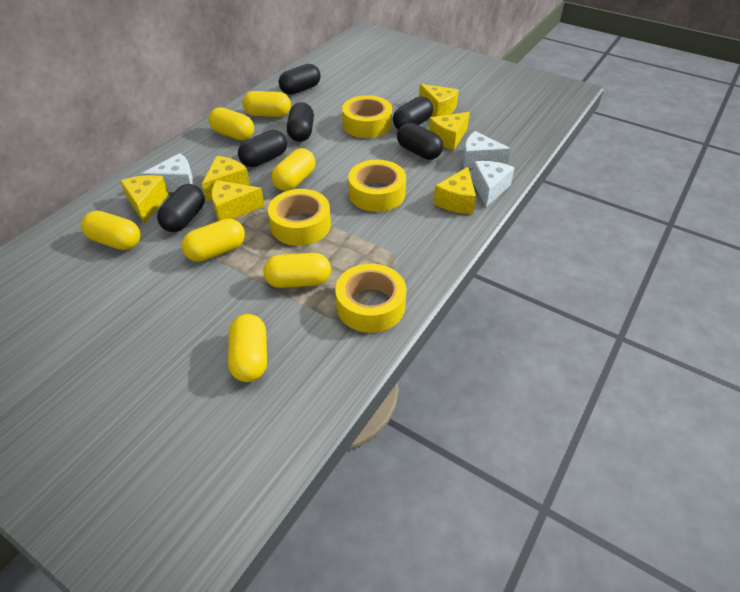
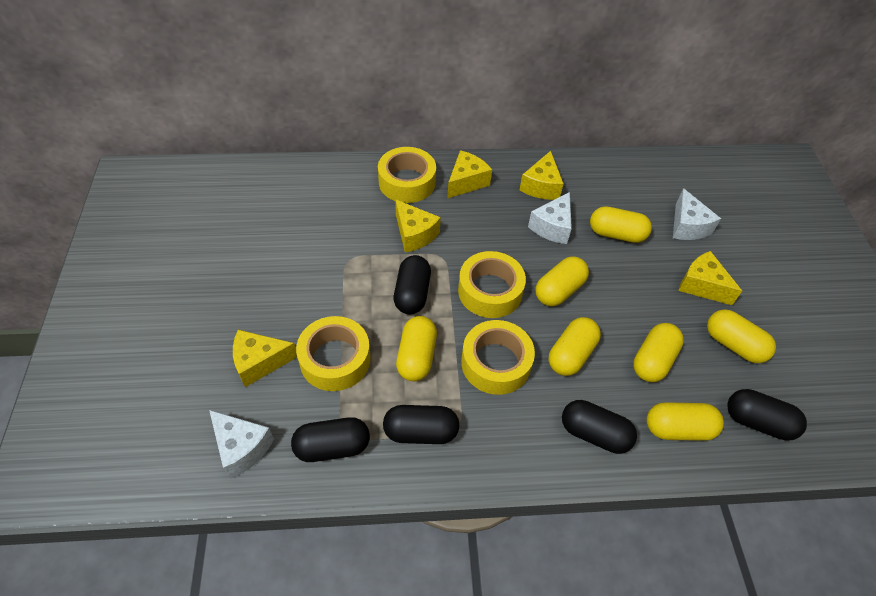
black capsule: 6 -> 5
yellow cheese: 6 -> 5

